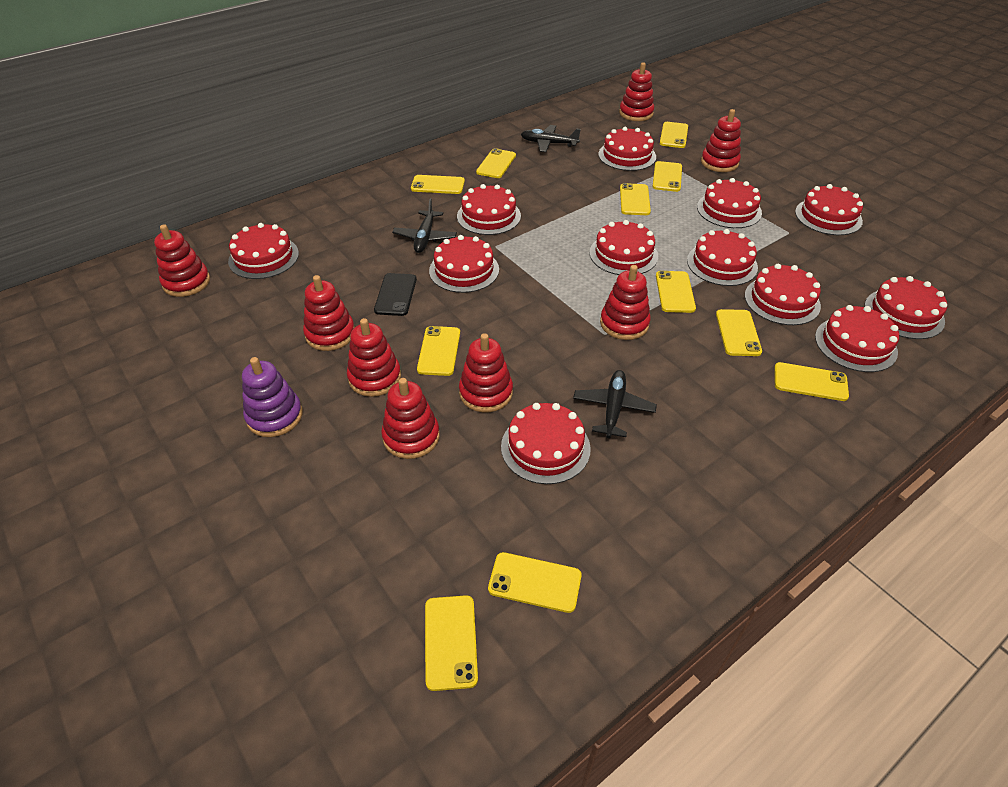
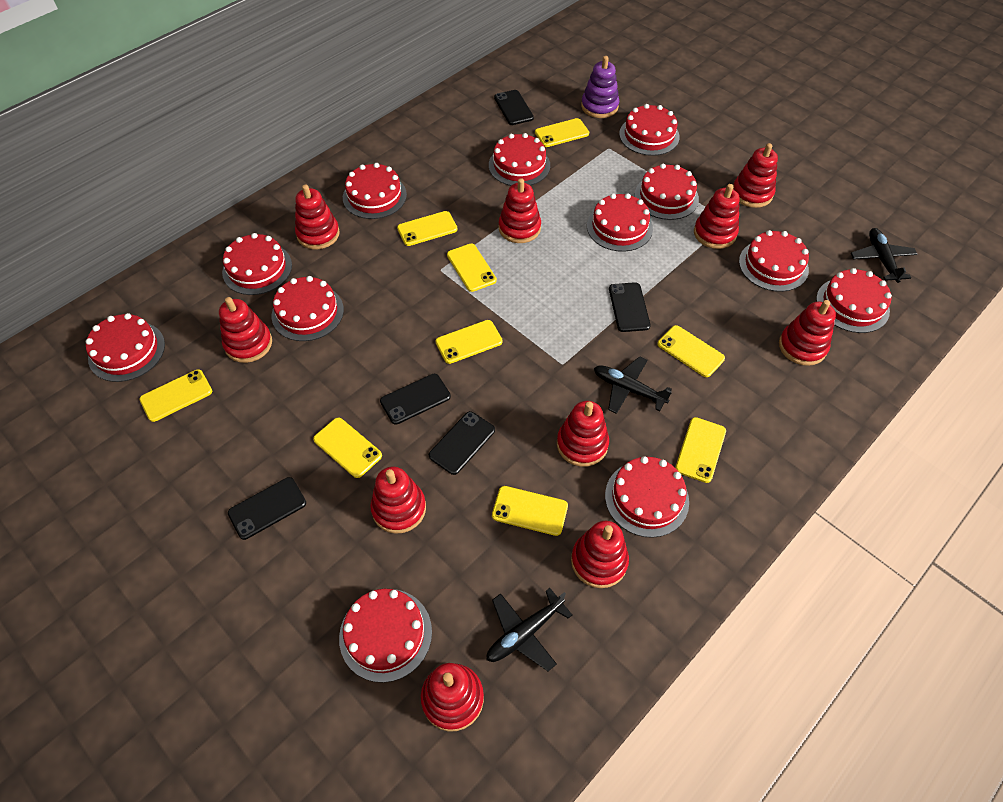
black phone: 1 -> 5
red stacking toy: 8 -> 10
yellow phone: 11 -> 9

